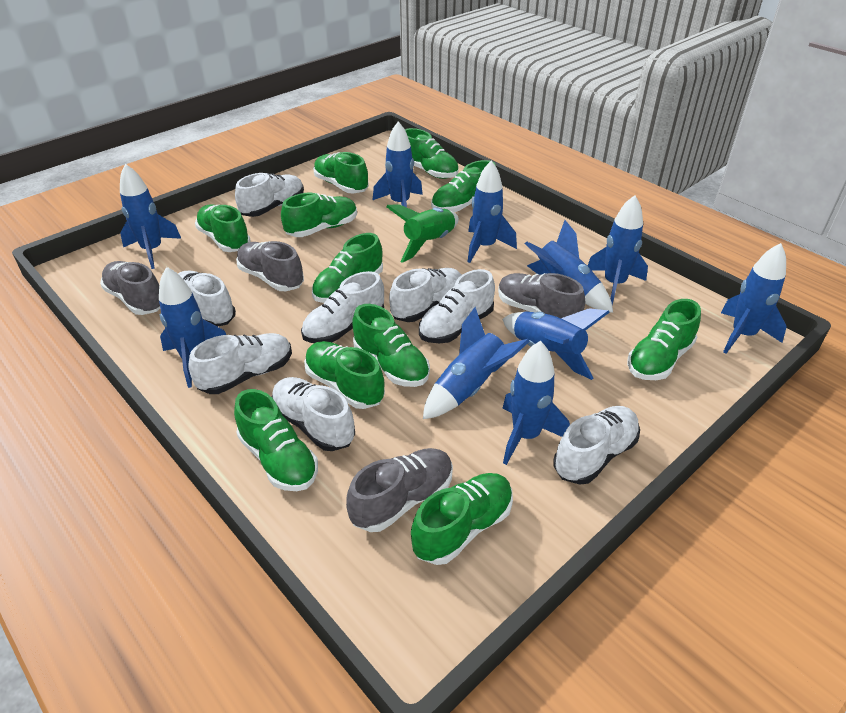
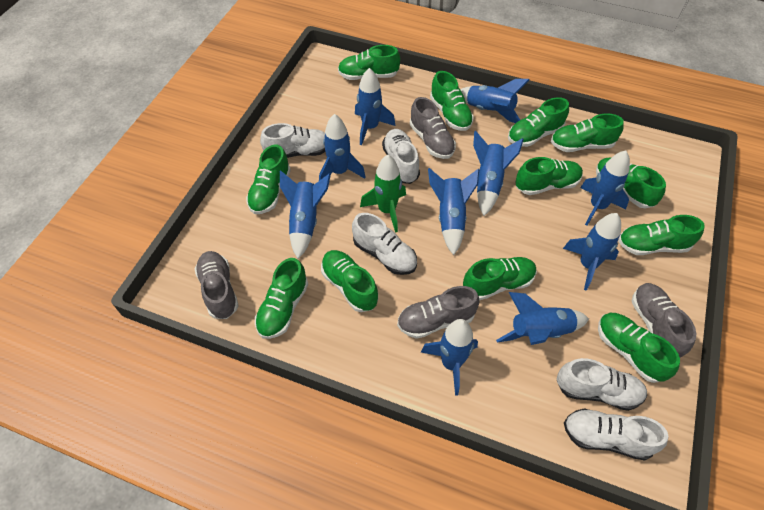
green shoe: 11 -> 12
white shoe: 8 -> 5

